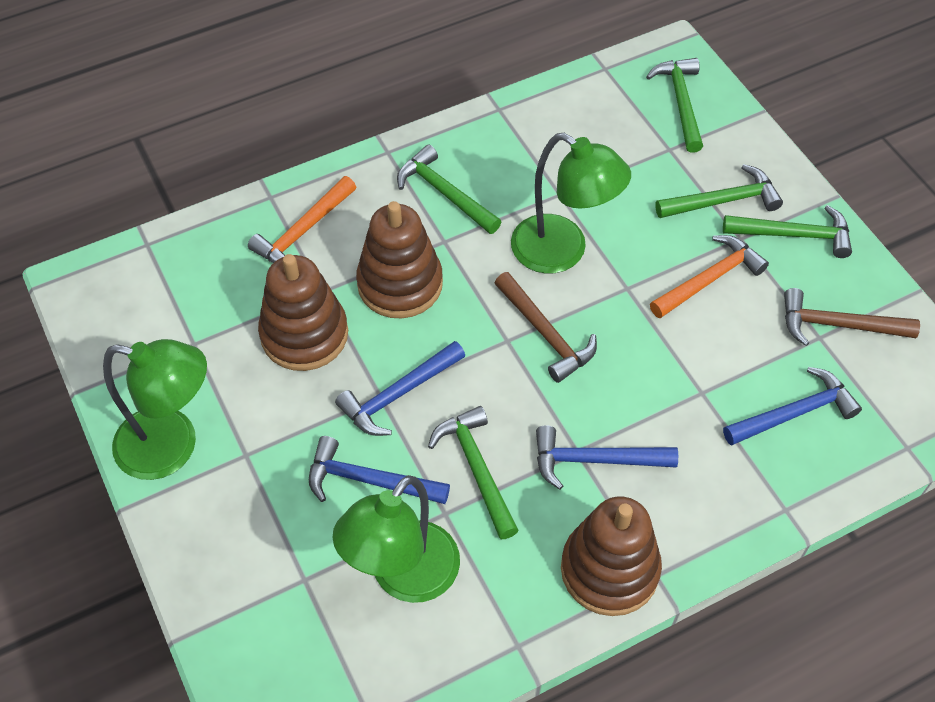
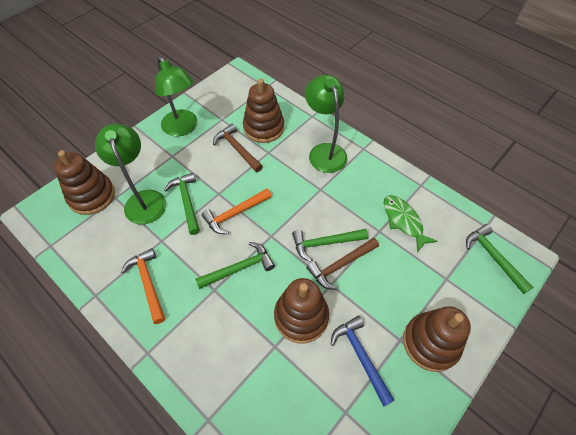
blue hammer: 4 -> 1
brown stacking toy: 3 -> 4
green fish: 0 -> 1
green hammer: 5 -> 4

